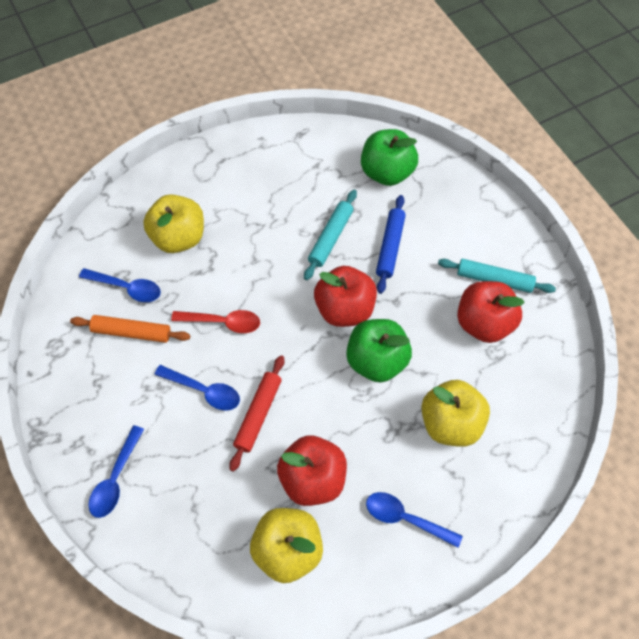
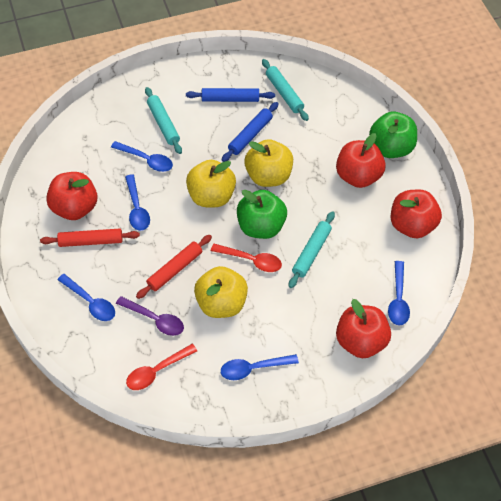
blue rolling pin: 1 -> 2
blue spoon: 4 -> 5
orange rolling pin: 1 -> 0
purple spoon: 0 -> 1
red apple: 3 -> 4
red rolling pin: 1 -> 2
red spoon: 1 -> 2
turquoise rolling pin: 2 -> 3

